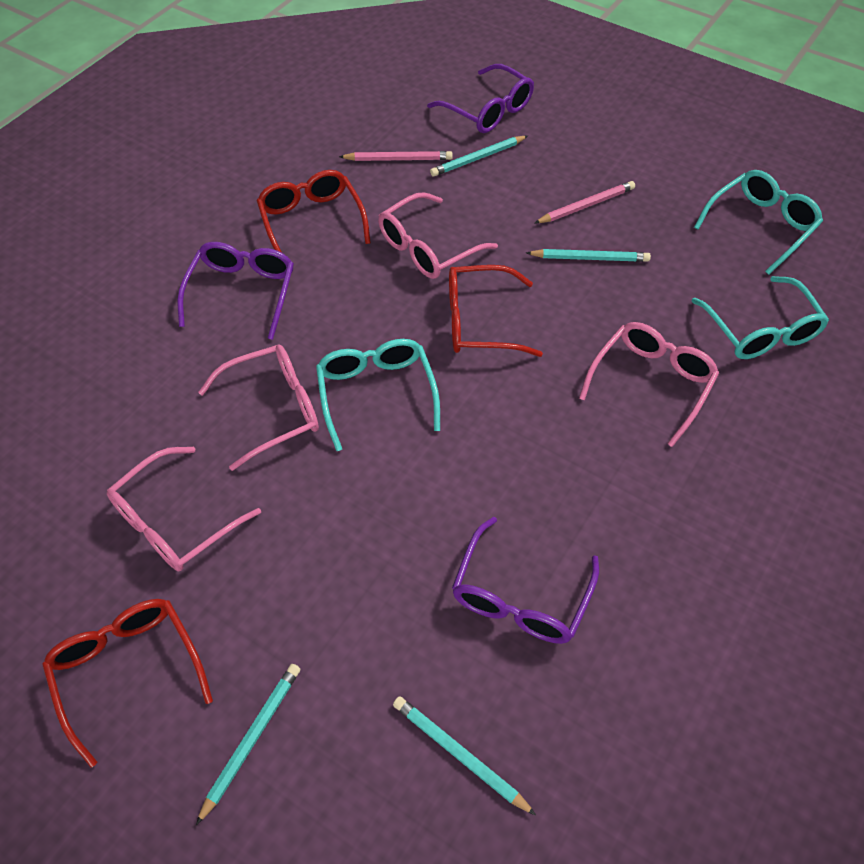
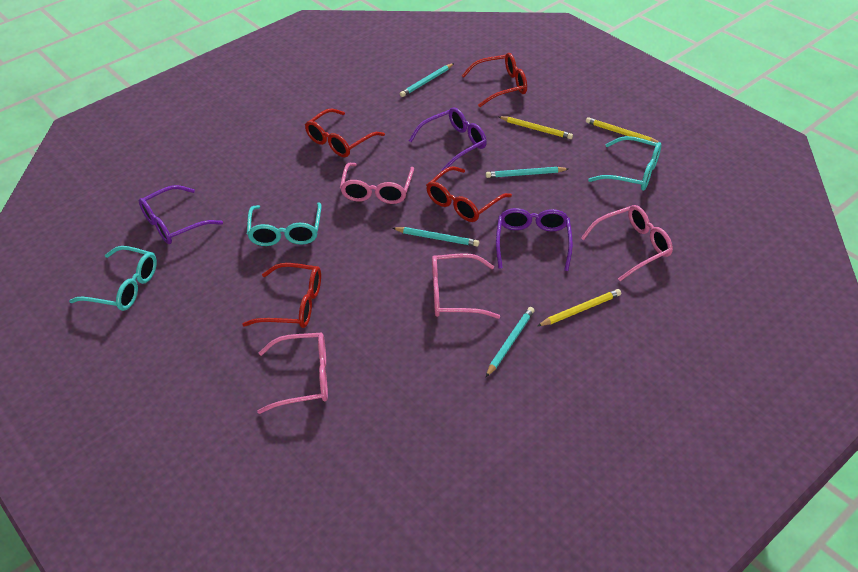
pink pencil: 2 -> 0
red glasses: 3 -> 4
yellow pencil: 0 -> 3

